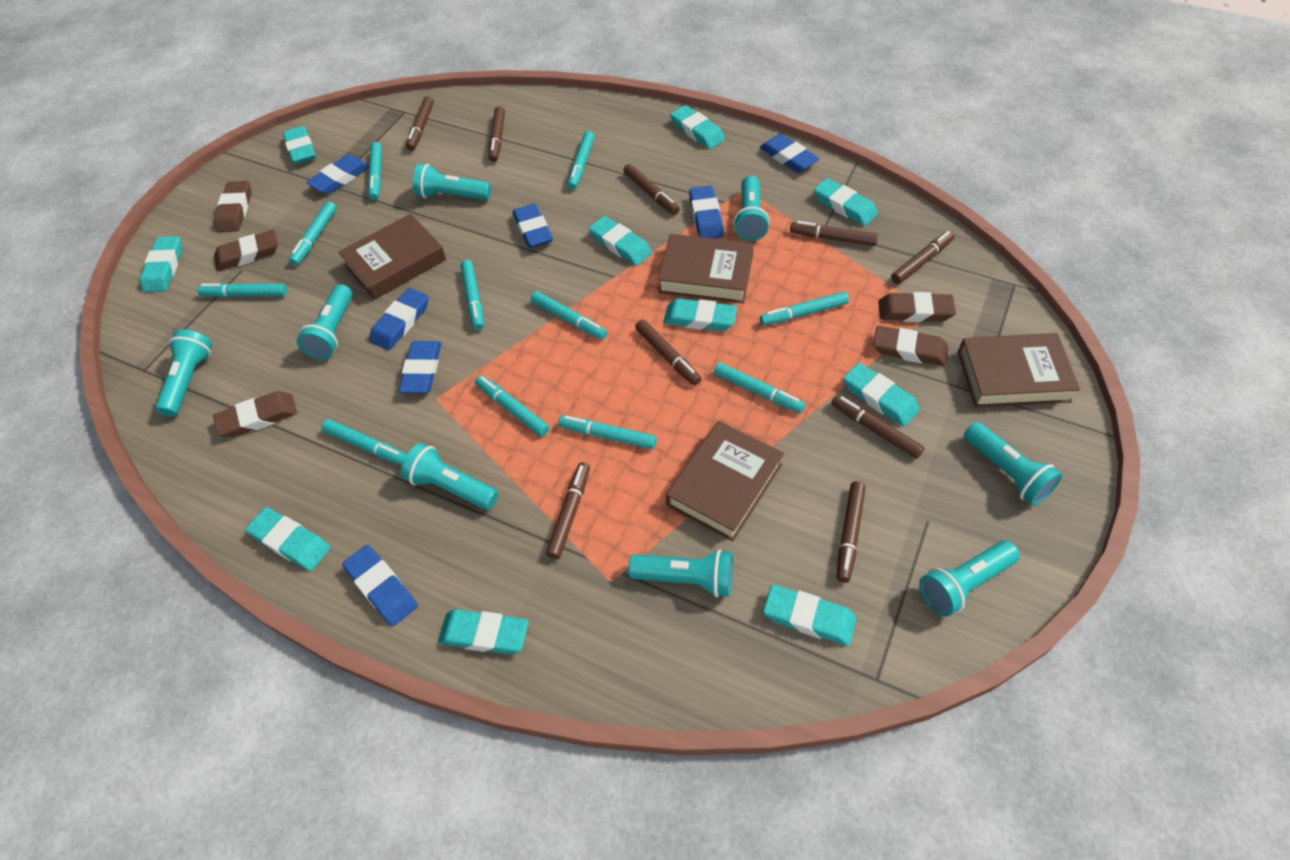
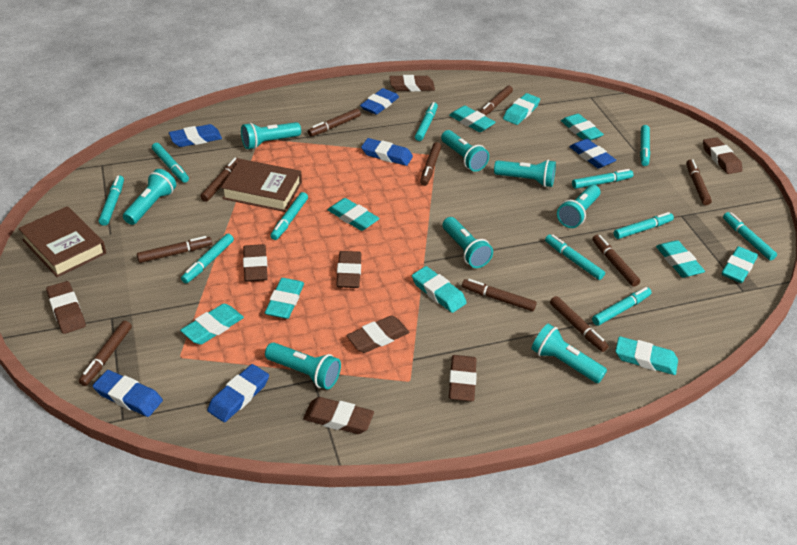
blue eraser: 7 -> 6
brown book: 4 -> 2
brown eraser: 5 -> 8
brown marker: 9 -> 10

